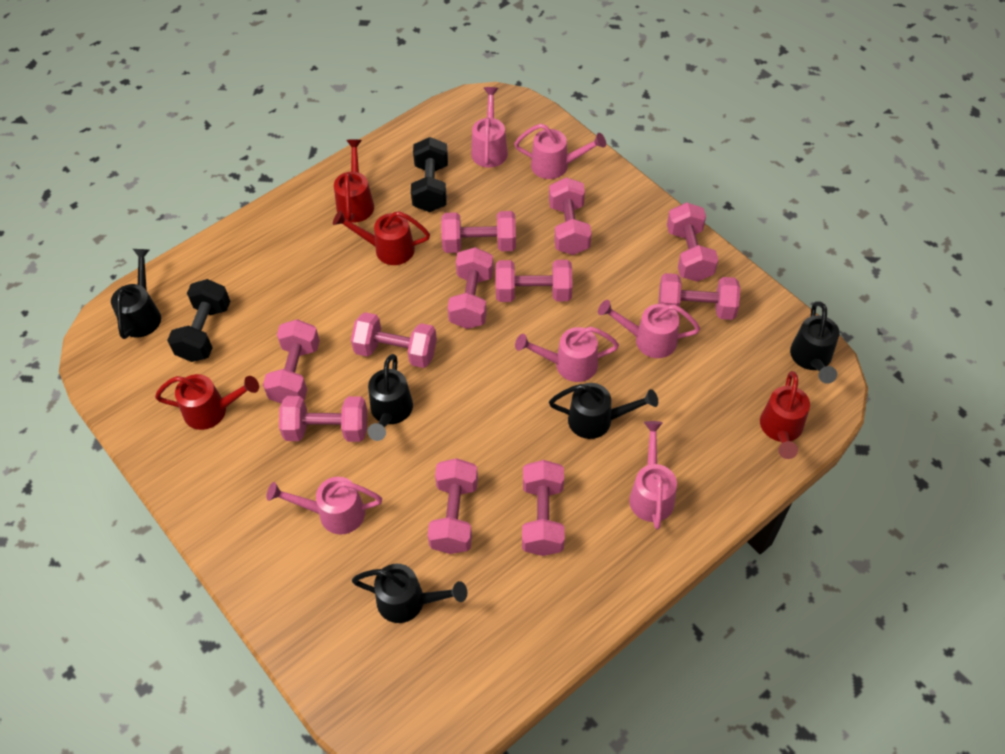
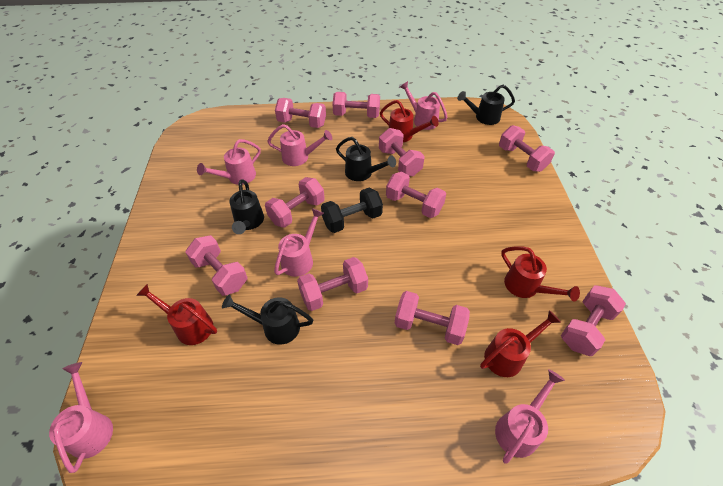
black dumbbell: 2 -> 1
black watering can: 5 -> 4
pink dumbbell: 11 -> 10

